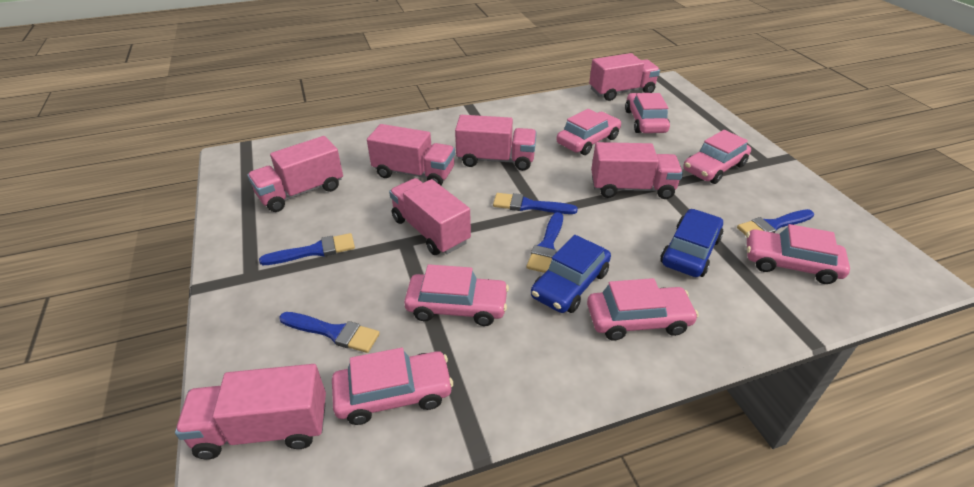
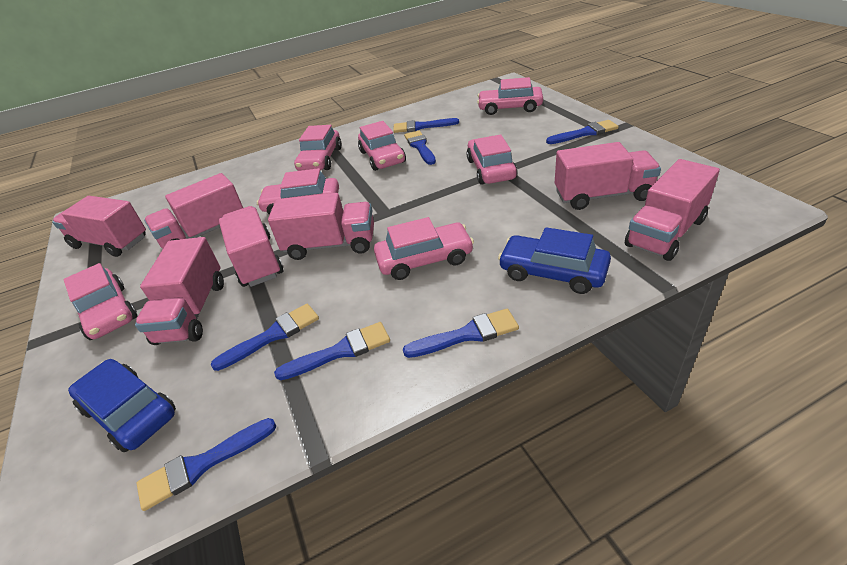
blue brush: 5 -> 7

